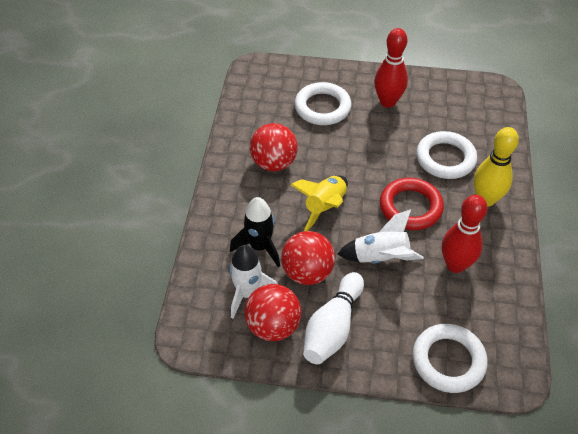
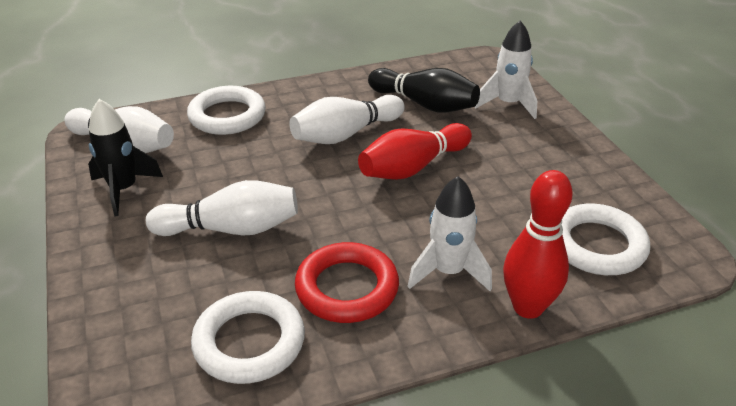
black bowling pin: 0 -> 1
red ball: 3 -> 0
white bowling pin: 1 -> 3
yellow bowling pin: 1 -> 0
yellow rocket: 1 -> 0

